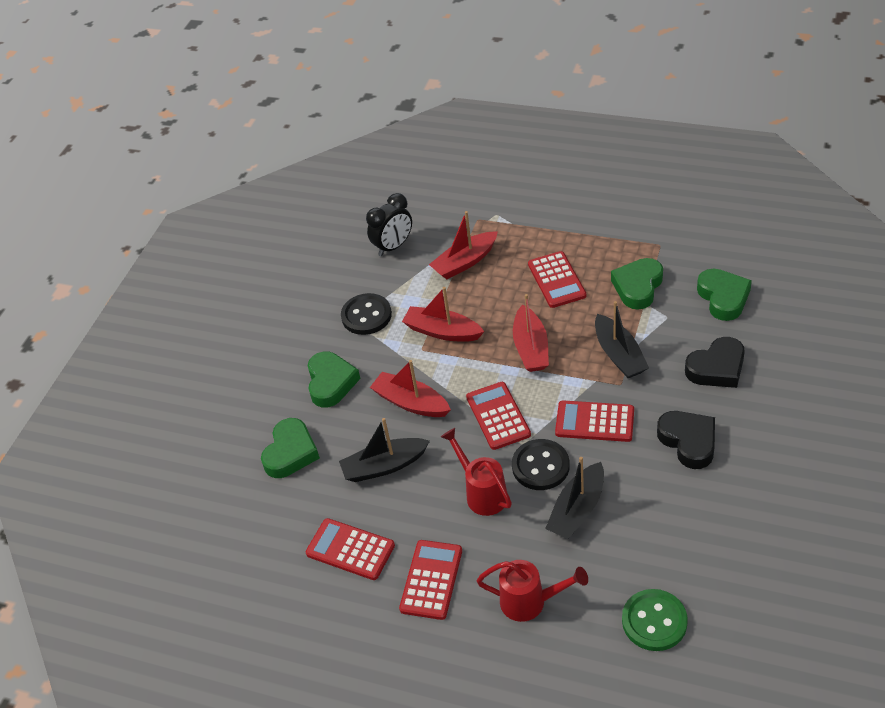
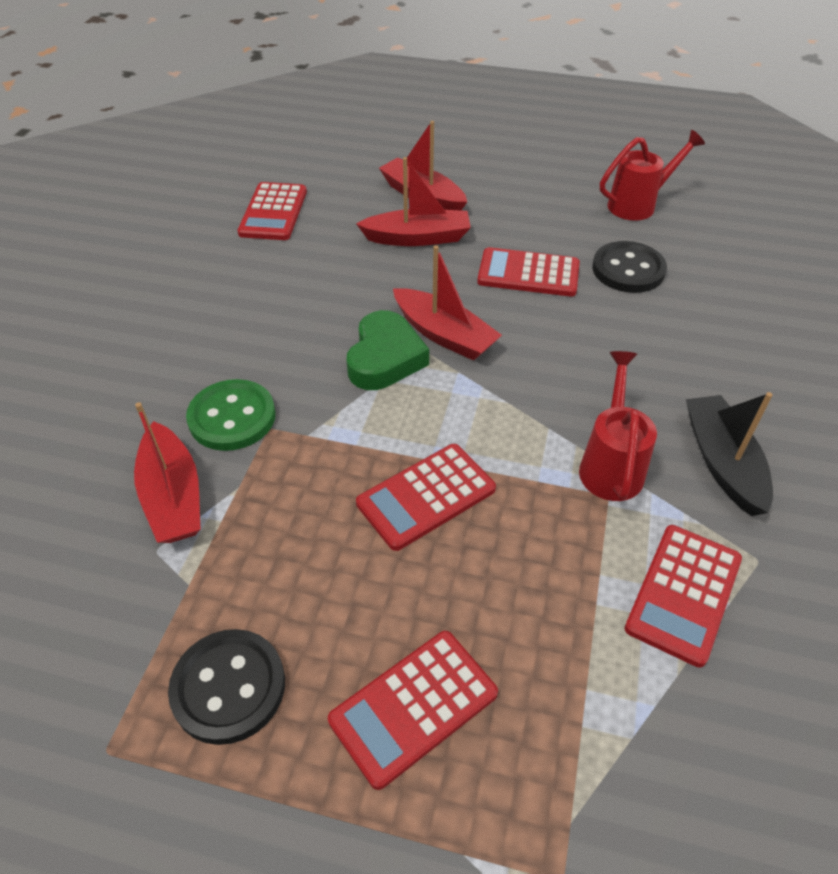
black boat: 3 -> 1
black clock: 1 -> 0
black heart: 2 -> 0
green heart: 4 -> 1

